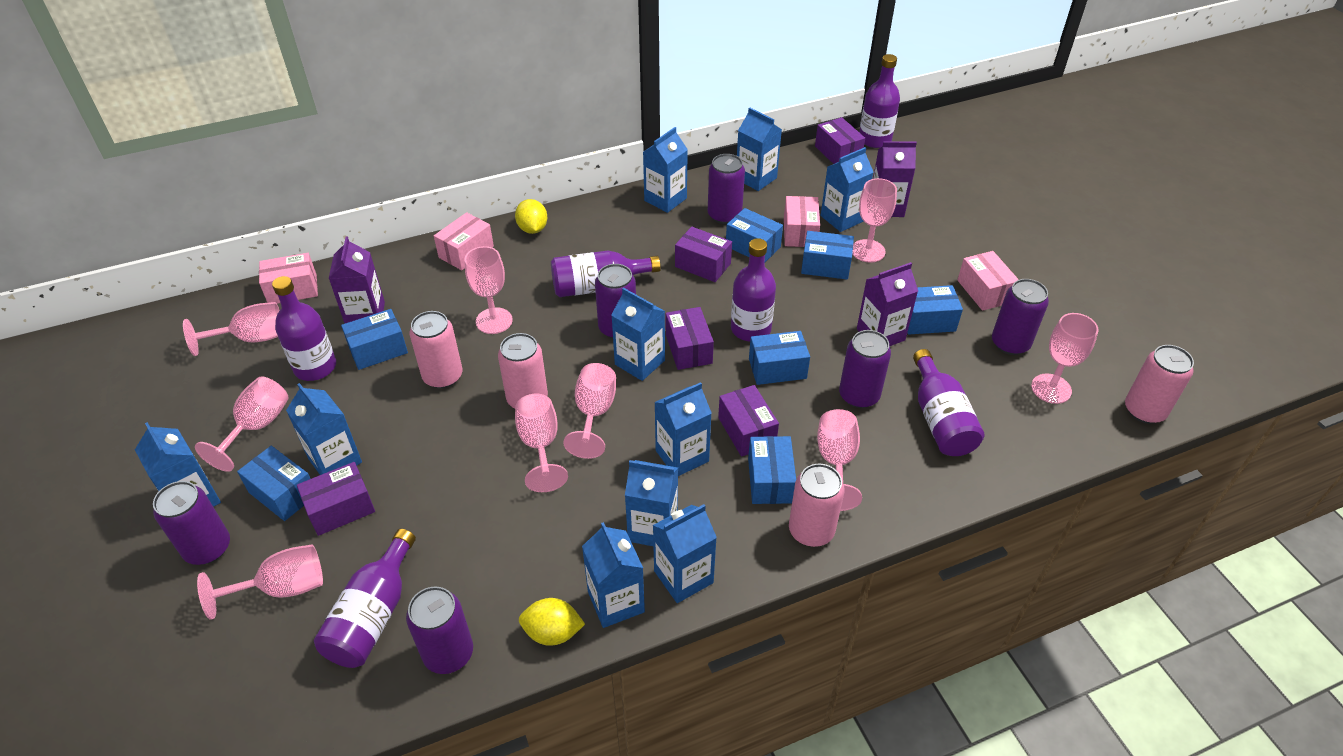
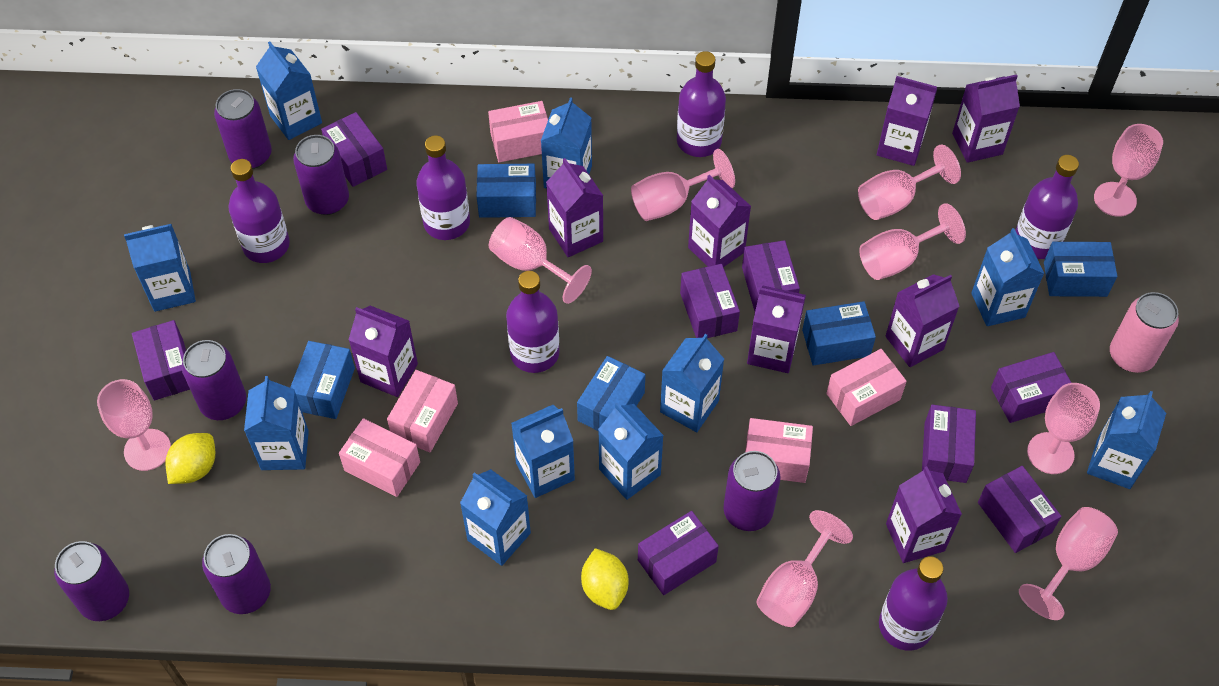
blue box: 7 -> 5
pink box: 4 -> 5
pink can: 4 -> 1
purple box: 5 -> 8
purple carton: 3 -> 8

